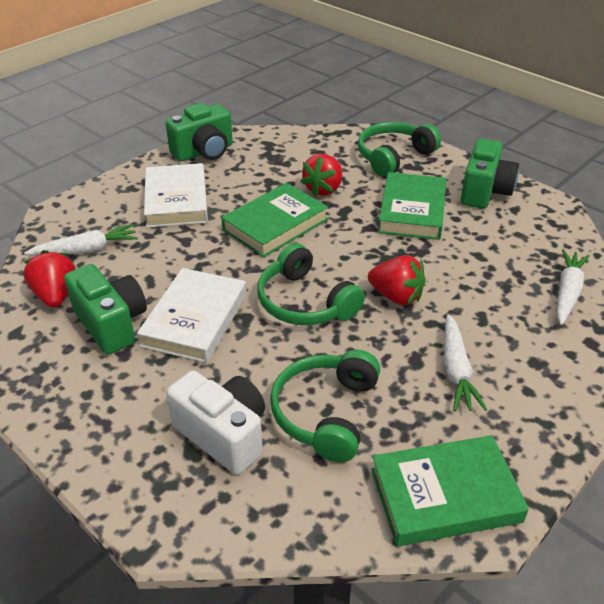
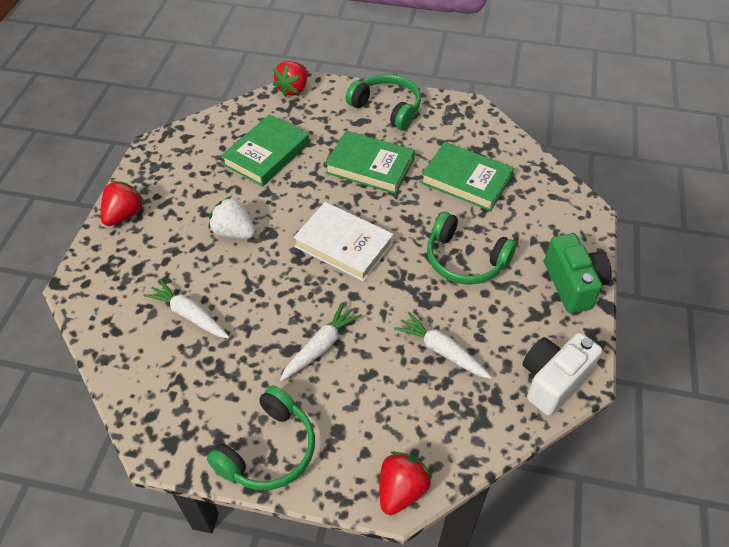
green camera: 3 -> 1
white book: 2 -> 1
white strawberry: 0 -> 1

